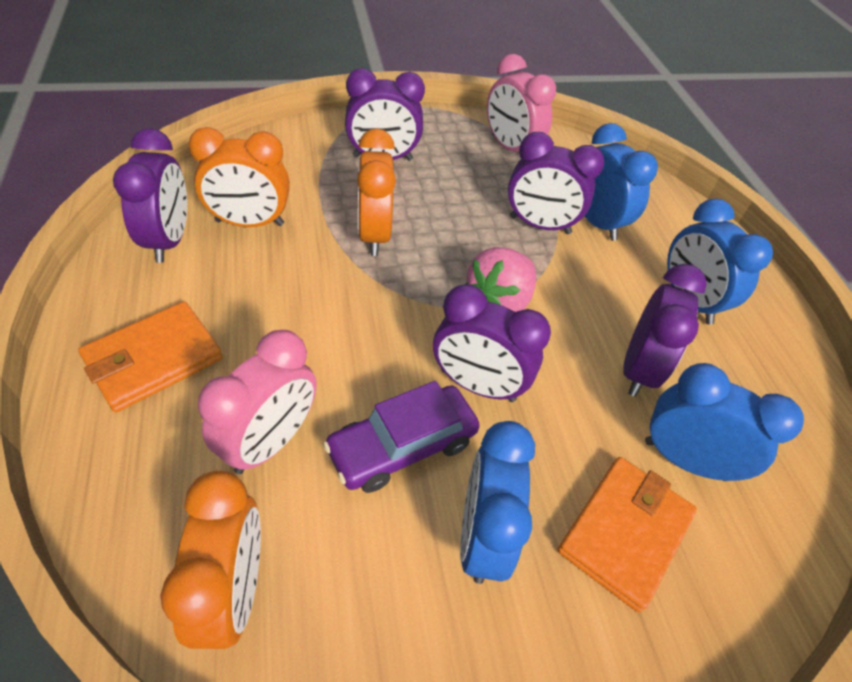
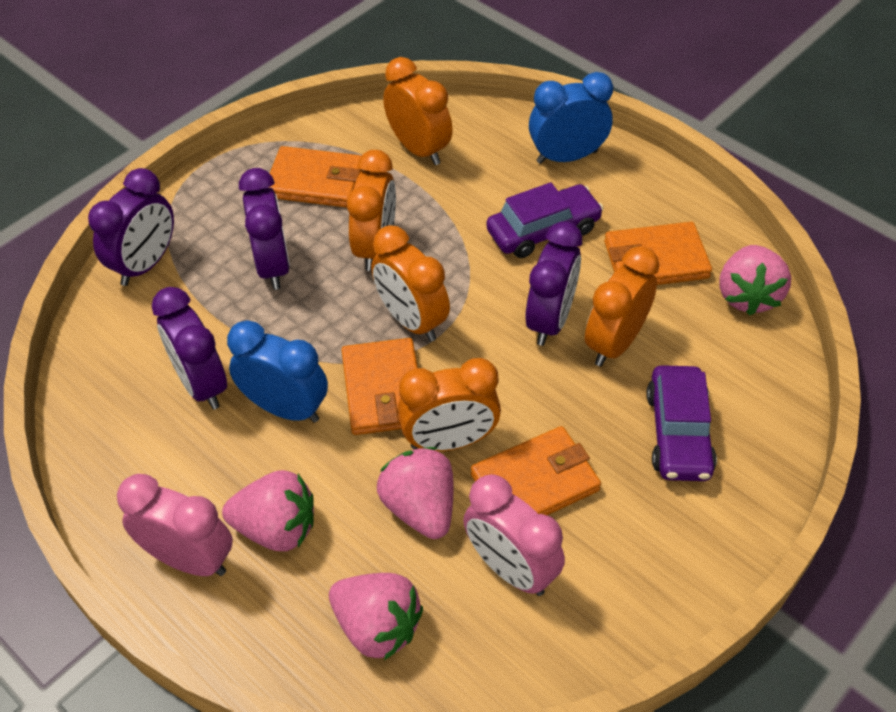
blue clock: 4 -> 2
orange clock: 3 -> 5
orange wallet: 2 -> 4
pink strawberry: 1 -> 4
purple car: 1 -> 2
purple clock: 5 -> 4

